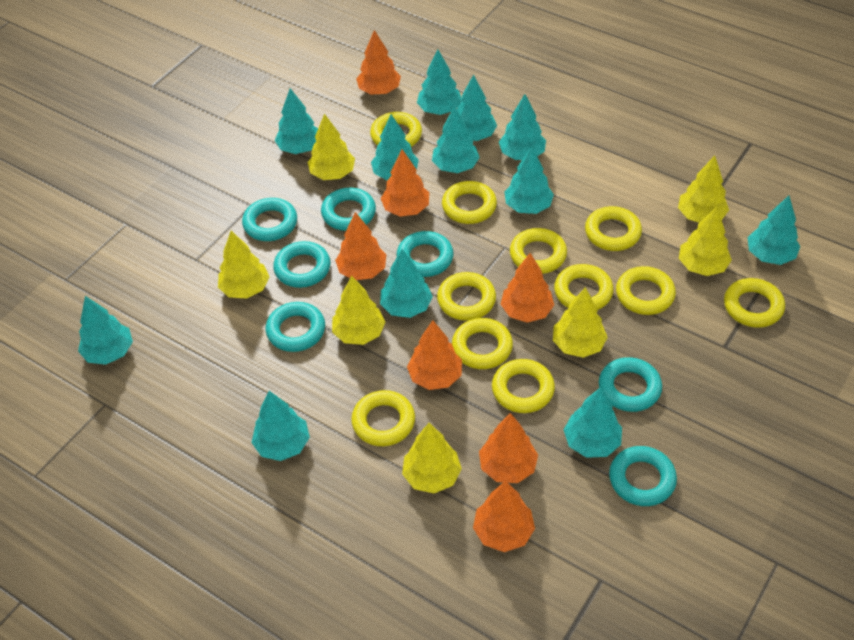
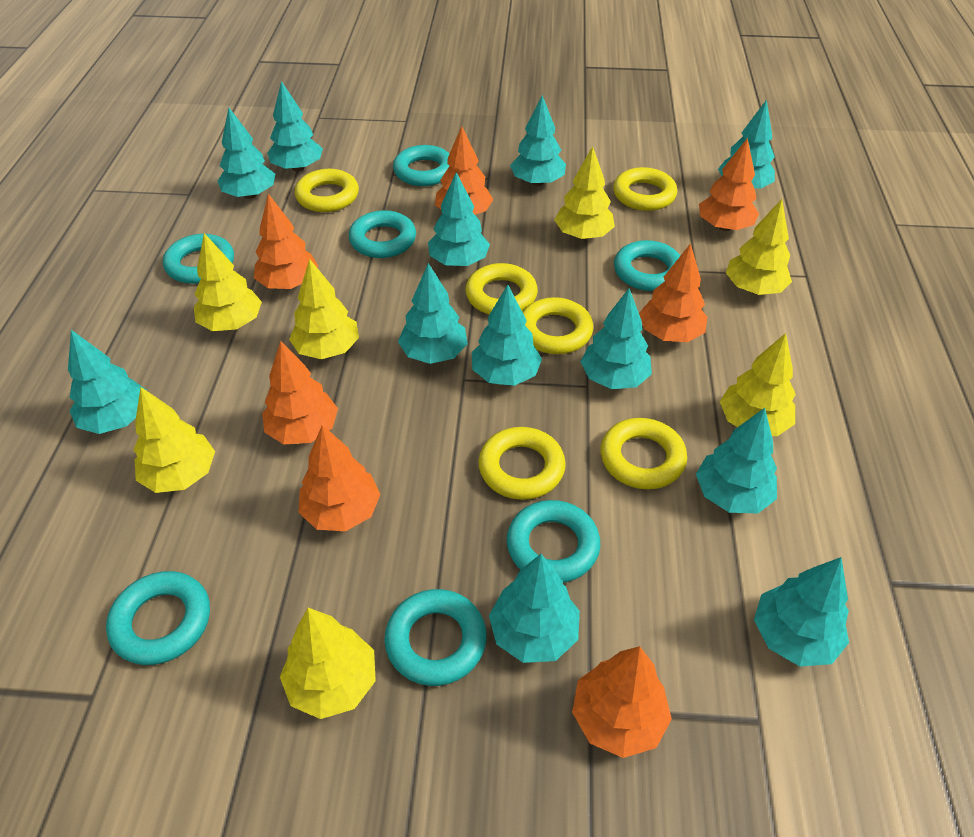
yellow ring: 11 -> 6

